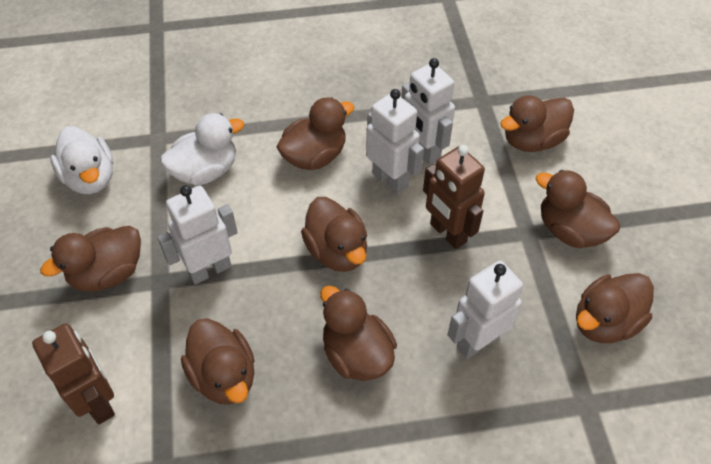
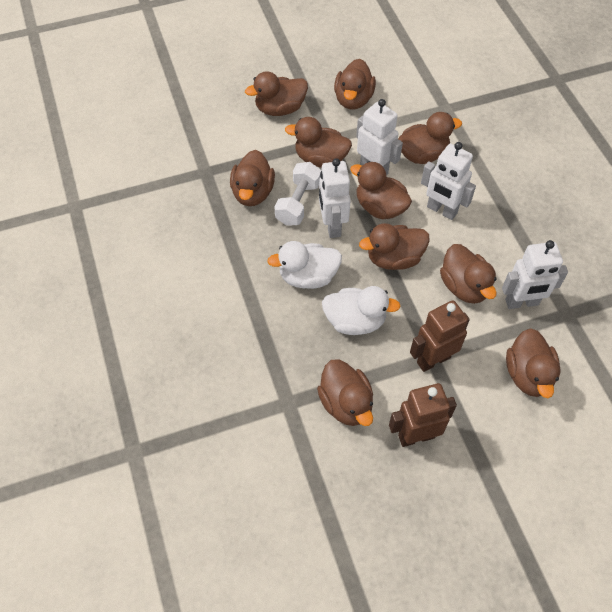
brown duck: 8 -> 10
white dumbbell: 0 -> 1

